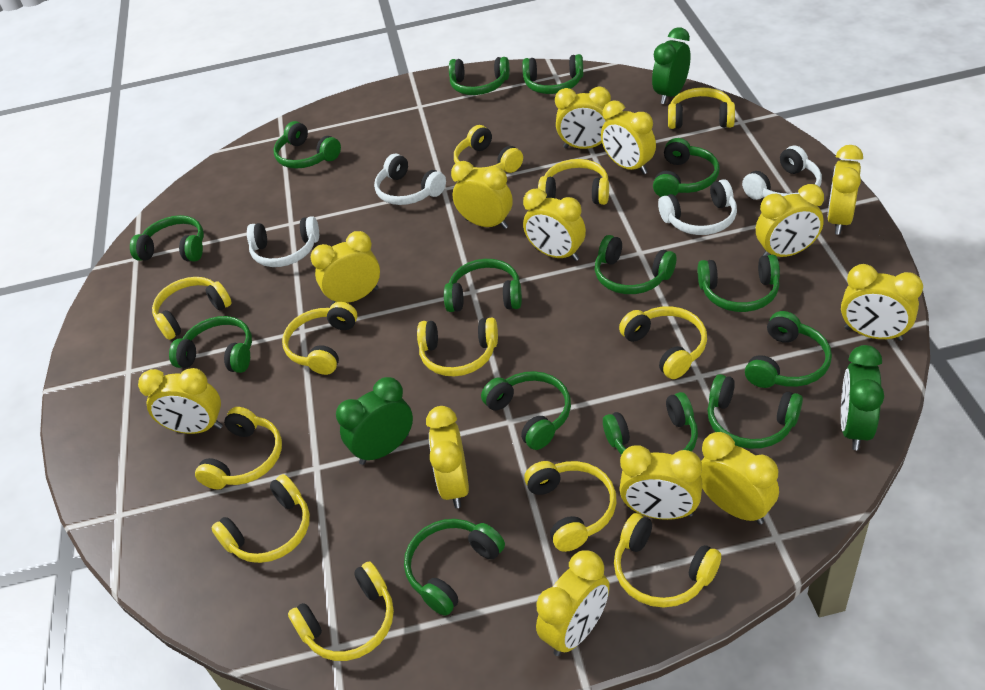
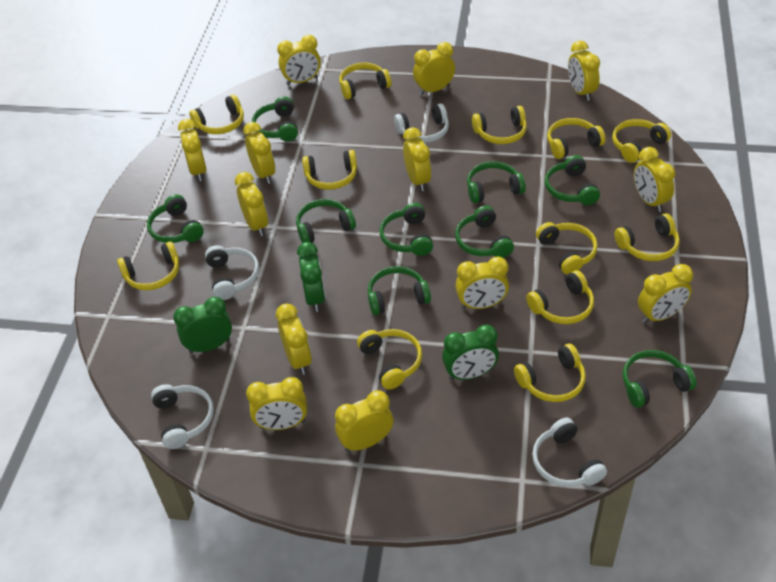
green headphones: 14 -> 9

